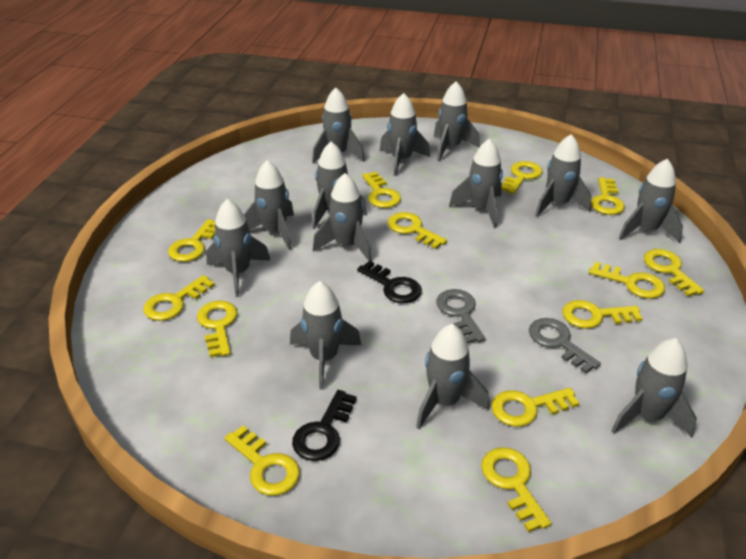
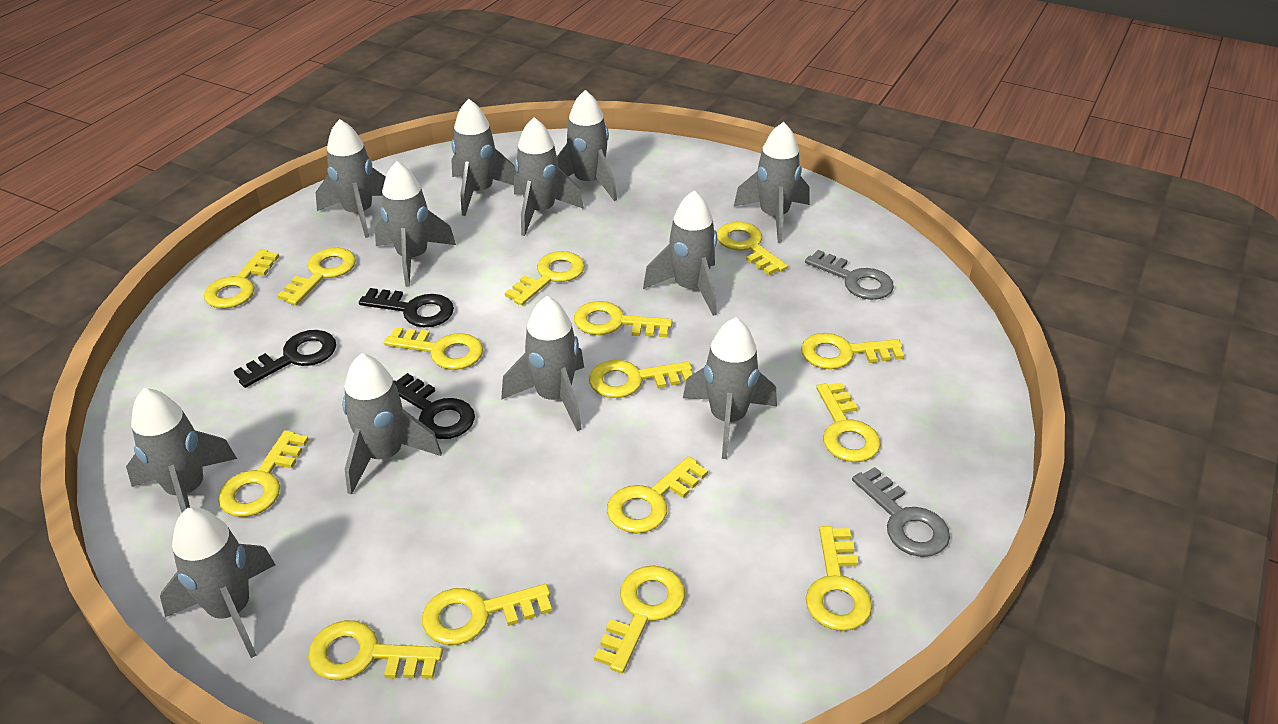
black key: 2 -> 3
grey rocket: 13 -> 12
yellow key: 13 -> 15

